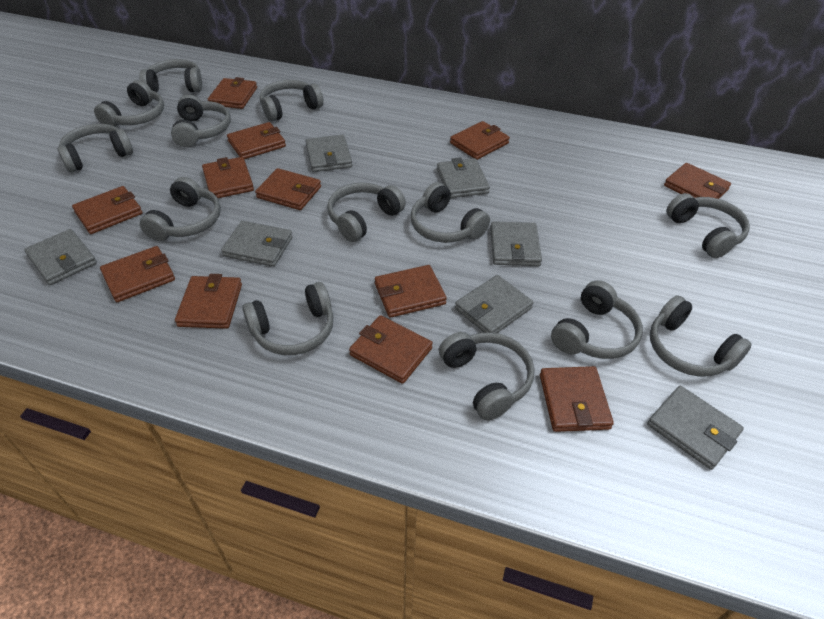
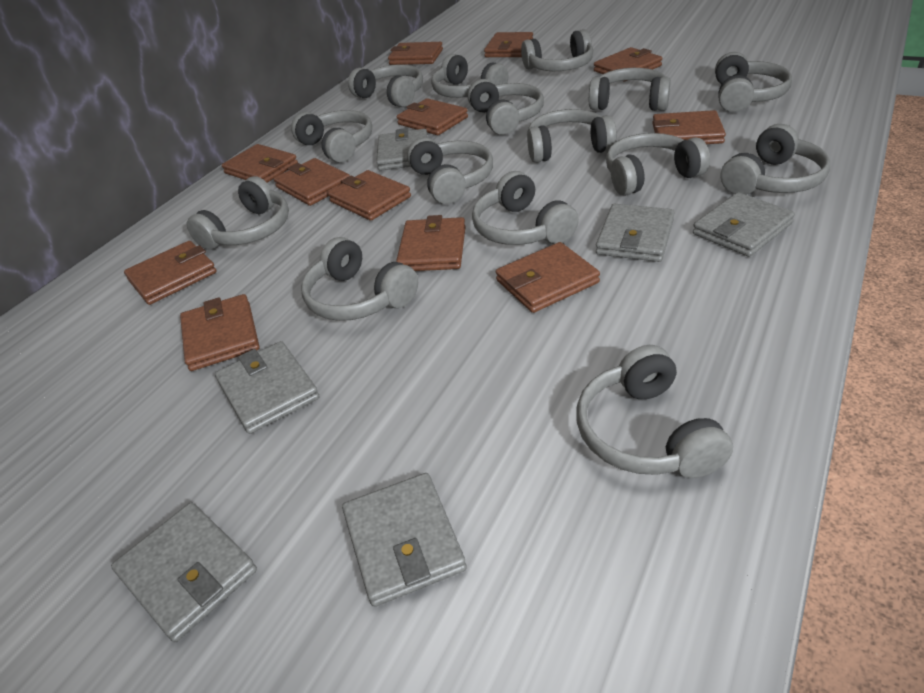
grey headphones: 13 -> 15
grey wallet: 7 -> 6

